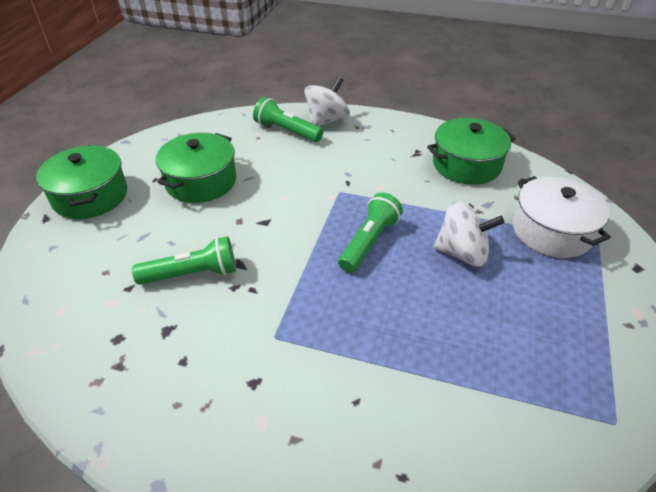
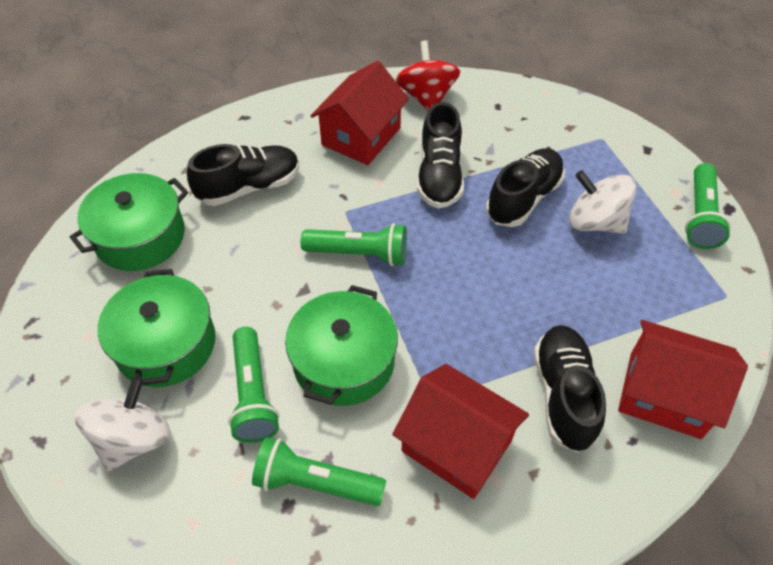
black shoe: 0 -> 4
green flashlight: 3 -> 4
red house: 0 -> 3
red spinning top: 0 -> 1
white pot: 1 -> 0

